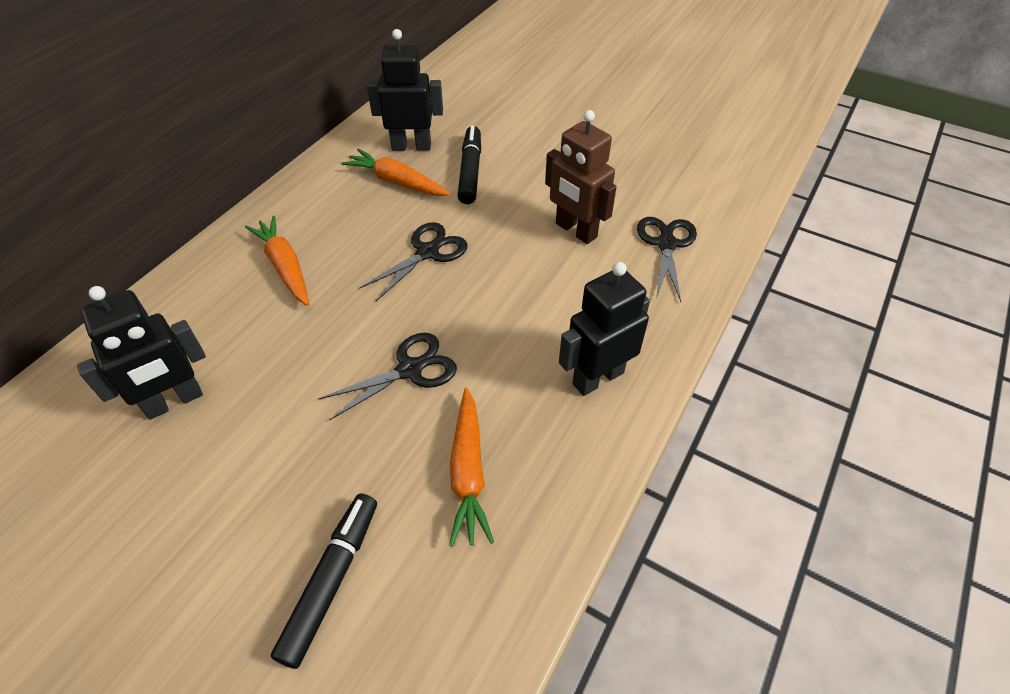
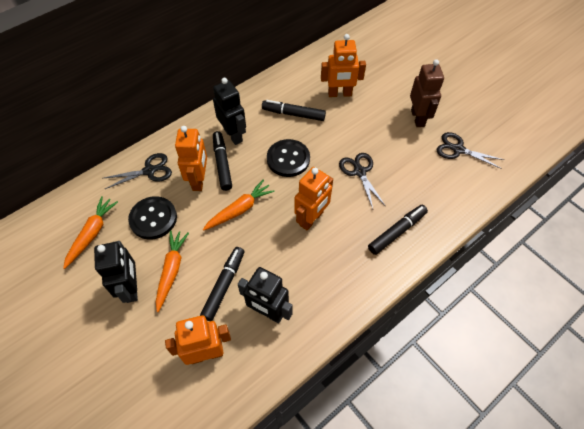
black button: 0 -> 2
black marker: 2 -> 4
orange robot: 0 -> 4

